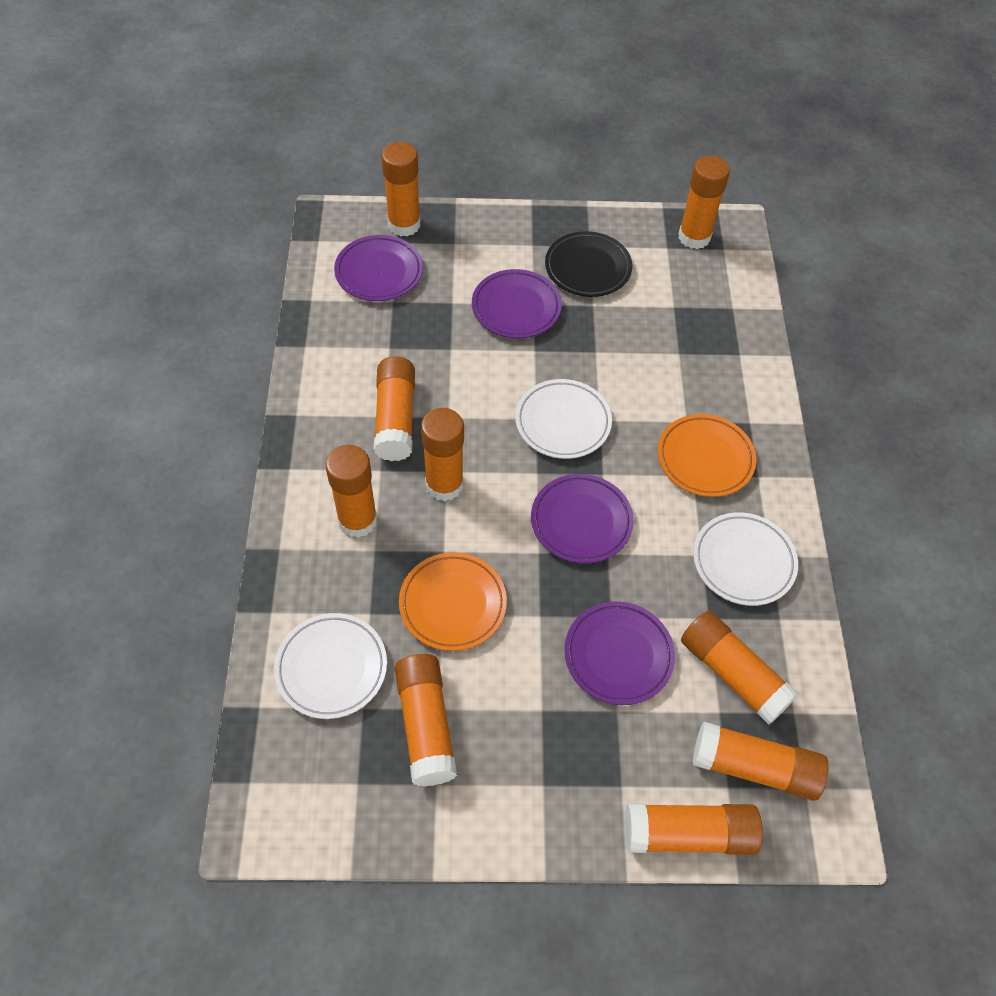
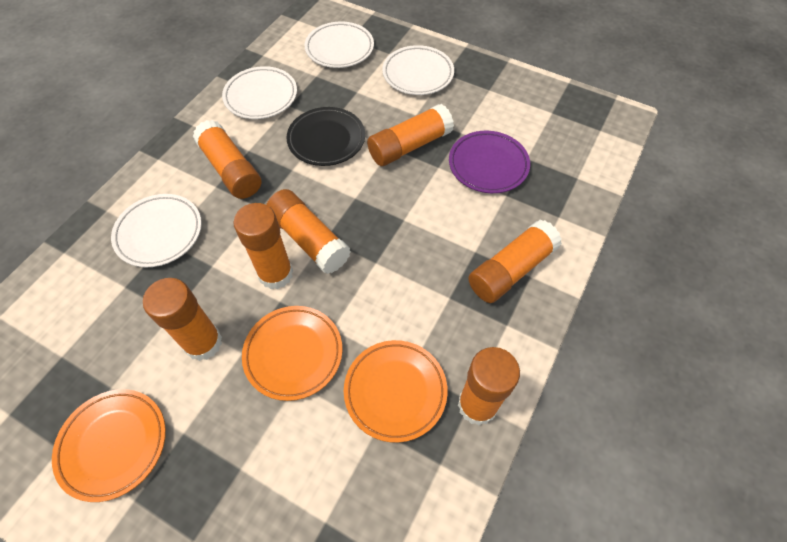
orange glue stick: 9 -> 7
orange plate: 2 -> 3
purple plate: 4 -> 1
white plate: 3 -> 4

